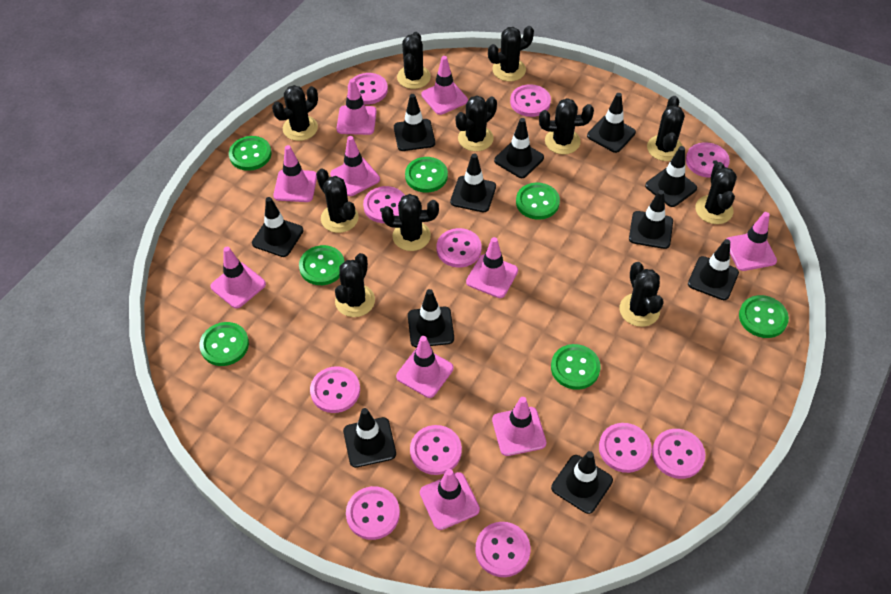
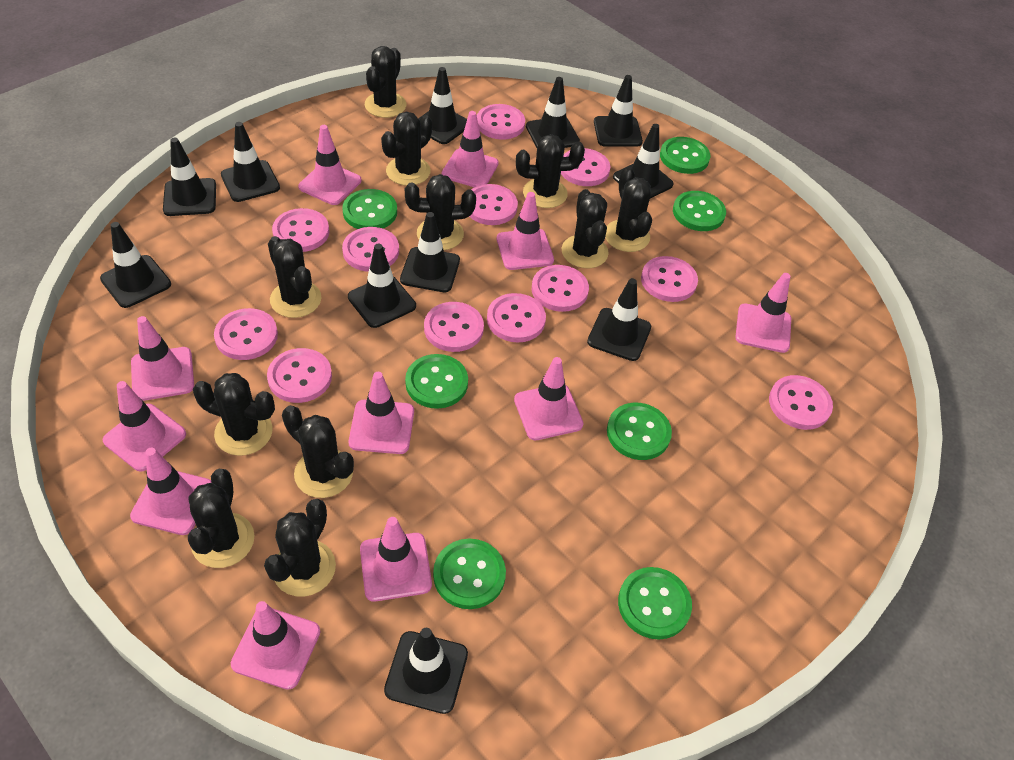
pink button: 11 -> 12
pink traffic cone: 10 -> 11

